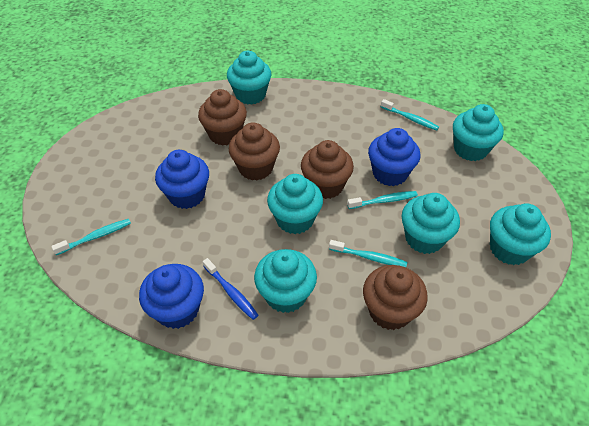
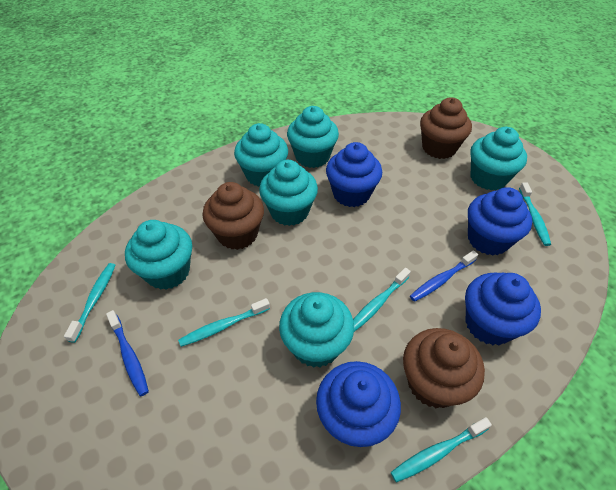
blue cupcake: 3 -> 4
blue toothbrush: 1 -> 2
brown cupcake: 4 -> 3
turquoise toothbrush: 4 -> 5

